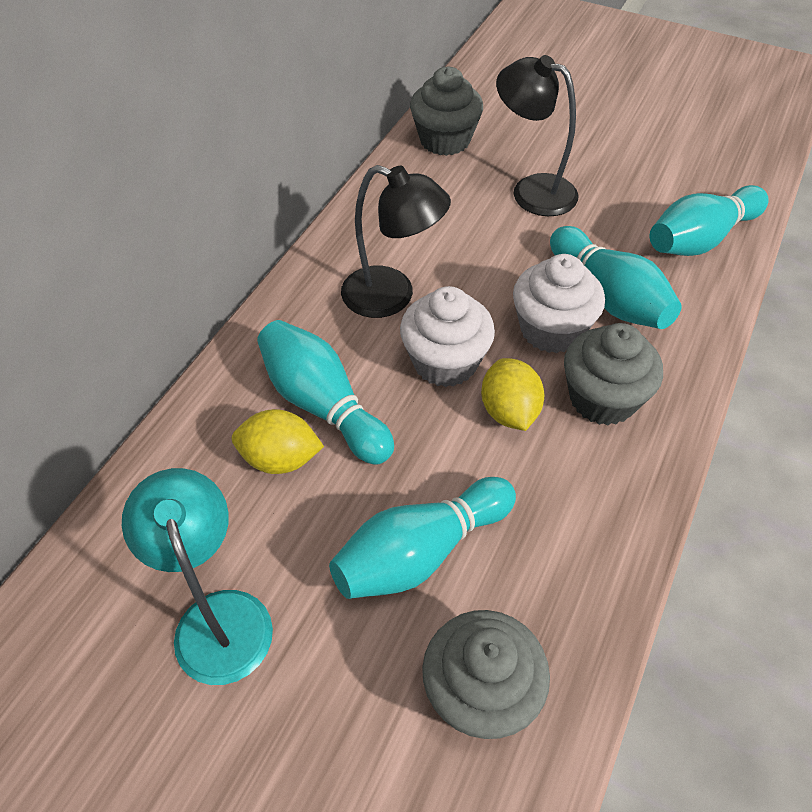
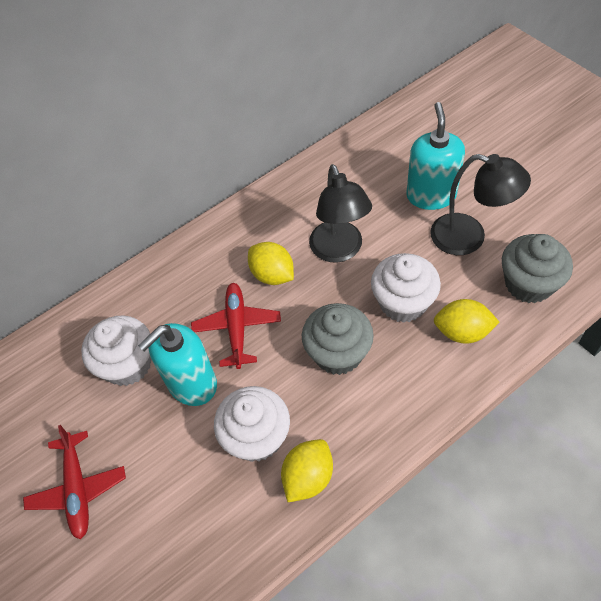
grey cupcake: 3 -> 2
red plane: 0 -> 2
turquoise bowling pin: 4 -> 0
turquoise lamp: 1 -> 0
turquoise soap dispenser: 0 -> 2
white cupcake: 2 -> 3
yellow lemon: 2 -> 3

